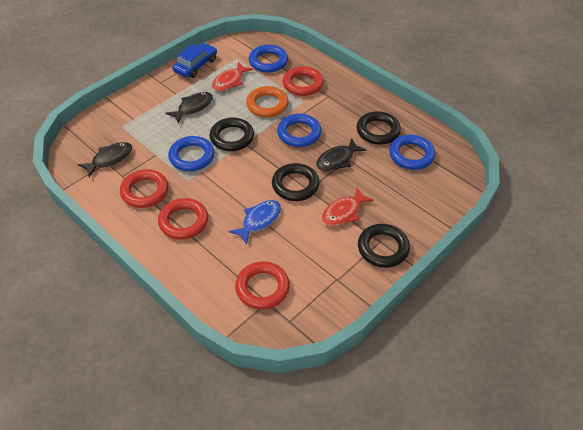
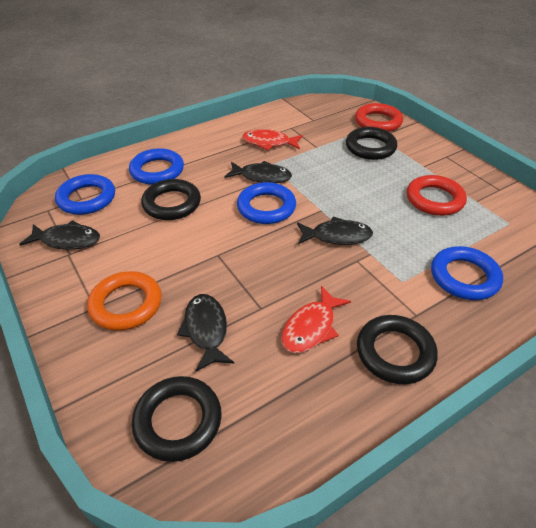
black fish: 3 -> 4
blue car: 1 -> 0
blue fish: 1 -> 0
red ring: 4 -> 2

